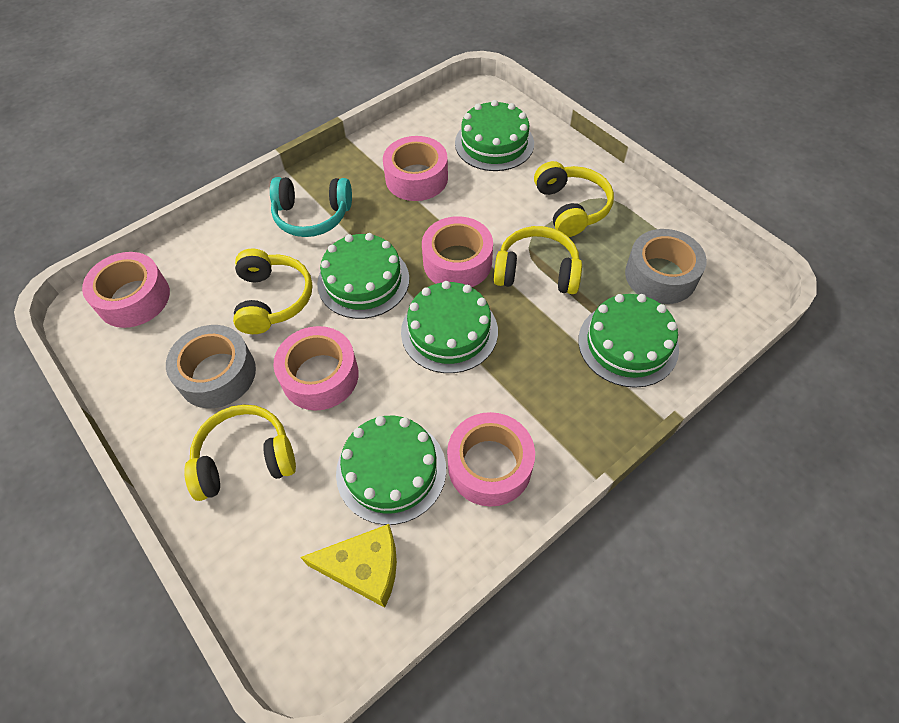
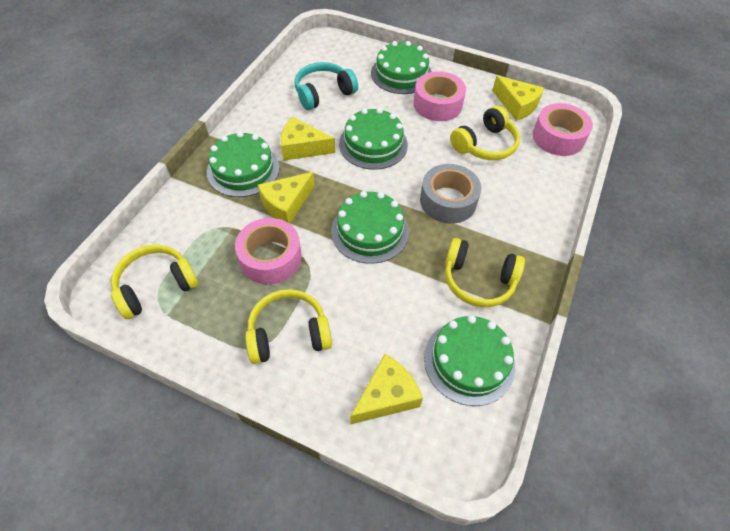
grey tape: 2 -> 1
pink tape: 5 -> 3
yellow cheese: 1 -> 4

